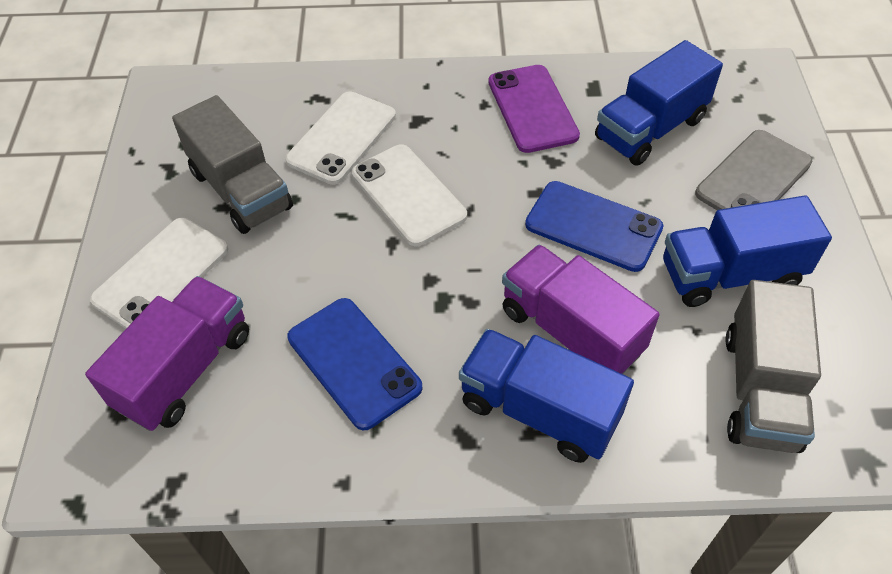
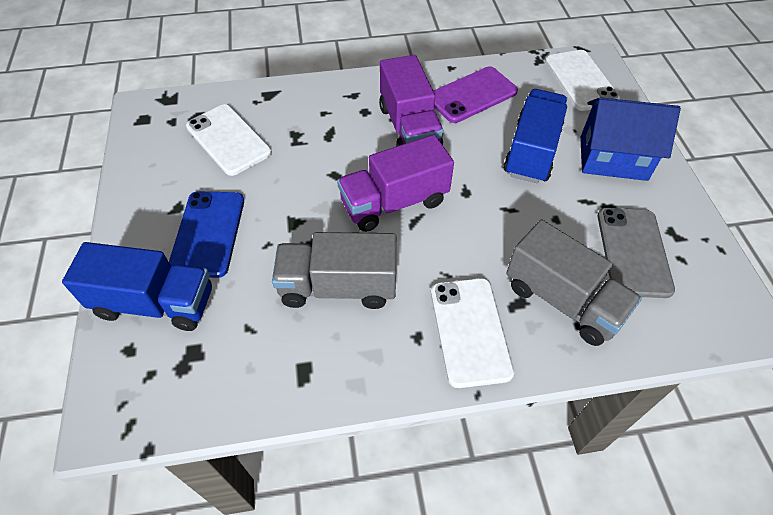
blue house: 0 -> 1
blue phone: 2 -> 1
blue truck: 3 -> 2

